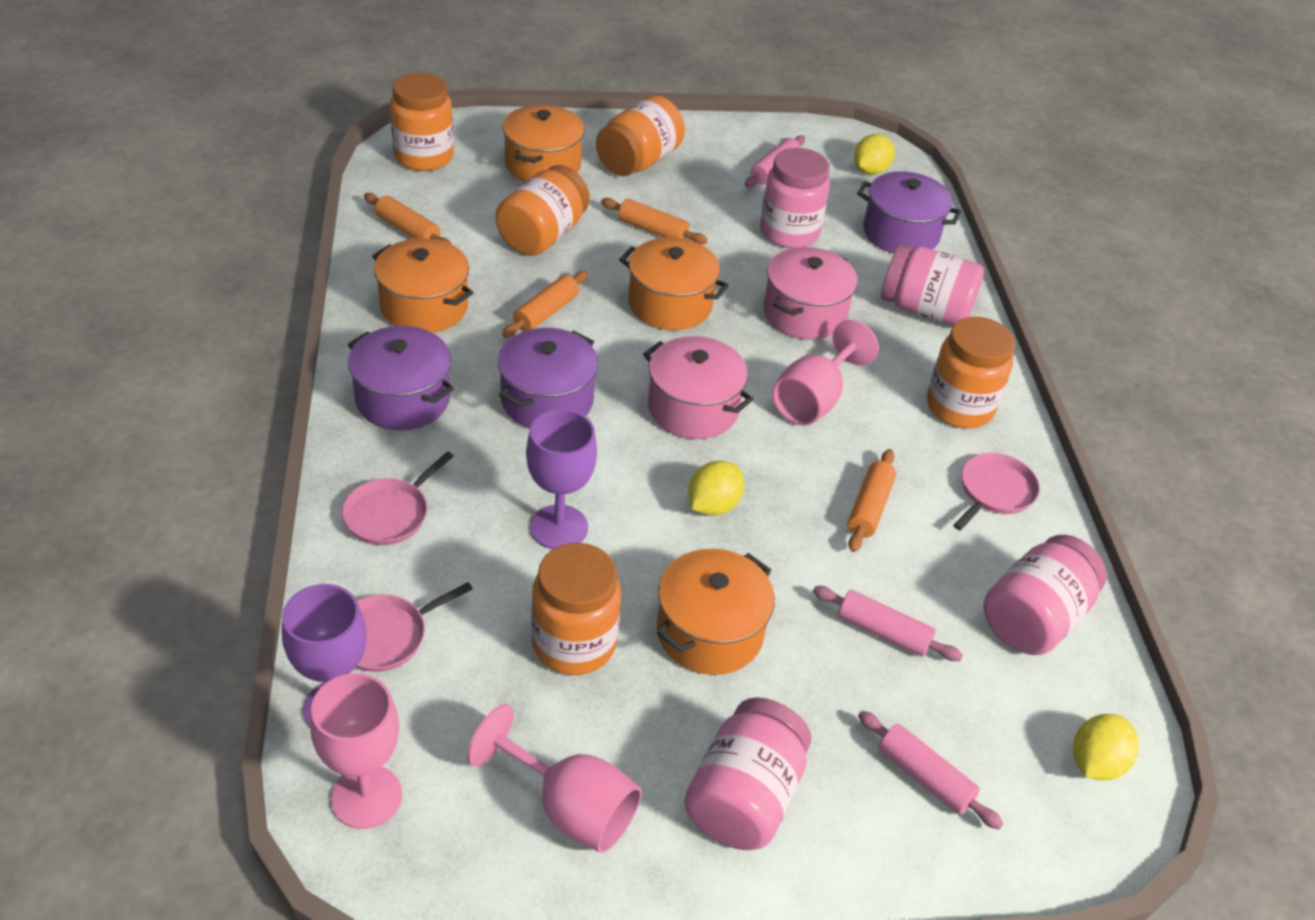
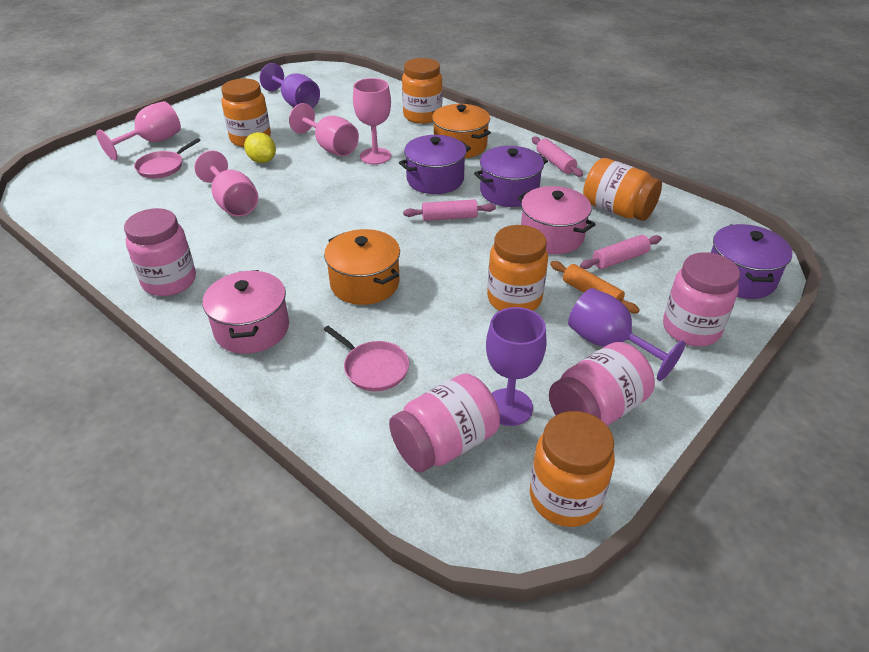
orange pot: 4 -> 2
orange rolling pin: 4 -> 1
pink goblet: 3 -> 4
pink pan: 3 -> 2
purple goblet: 2 -> 3
yellow lemon: 3 -> 1

